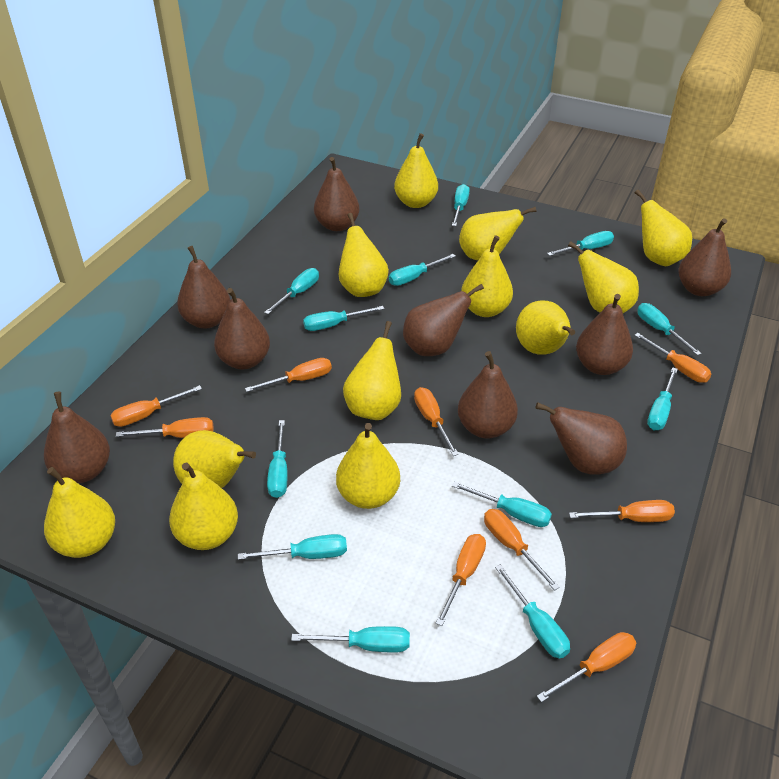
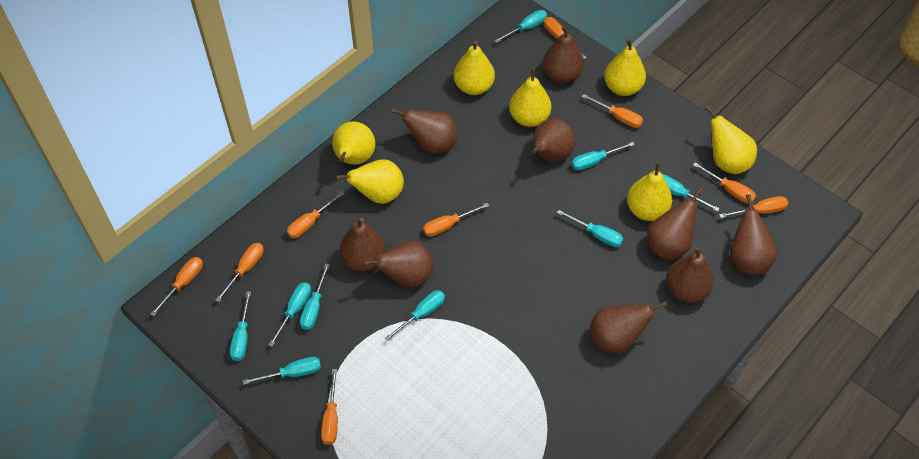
turquoise screwdriver: 12 -> 9
yellow pear: 12 -> 7

